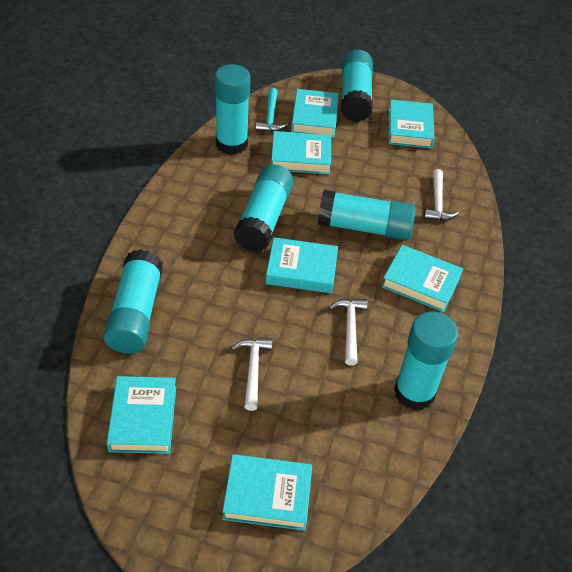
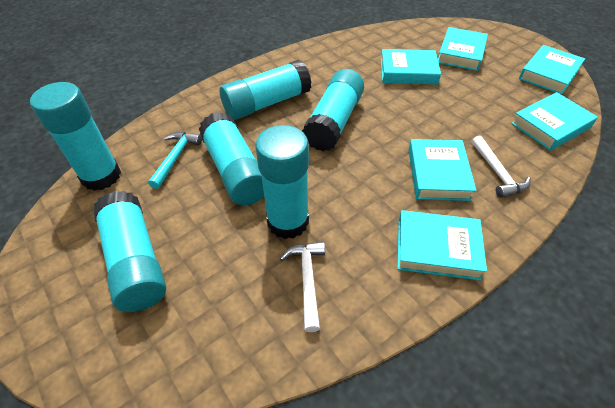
turquoise book: 7 -> 6
white hammer: 3 -> 2

